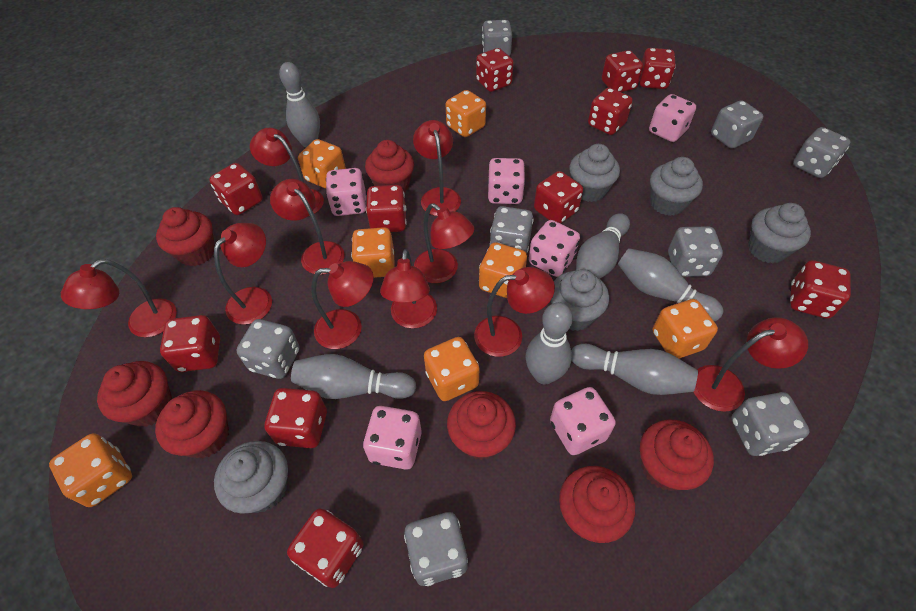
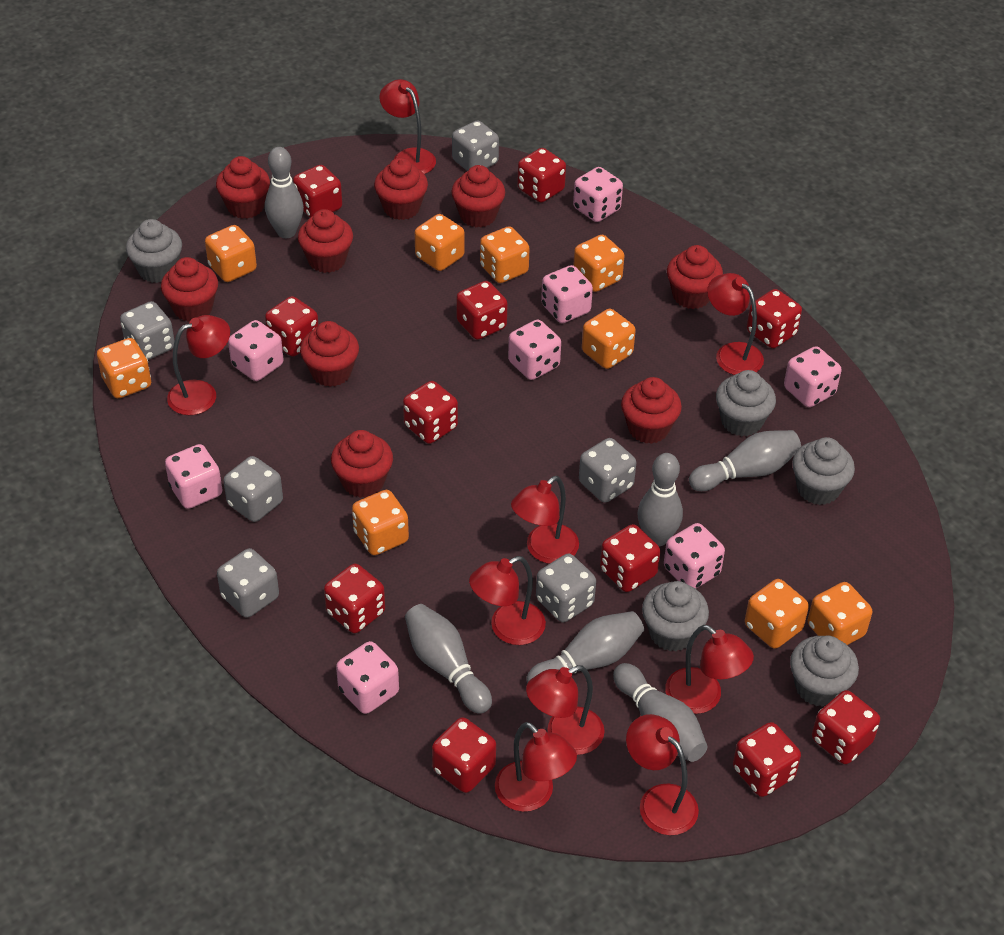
grey dice: 8 -> 6
orange dice: 7 -> 9
pink dice: 6 -> 8
red cupcake: 7 -> 9
red lamp: 10 -> 9

